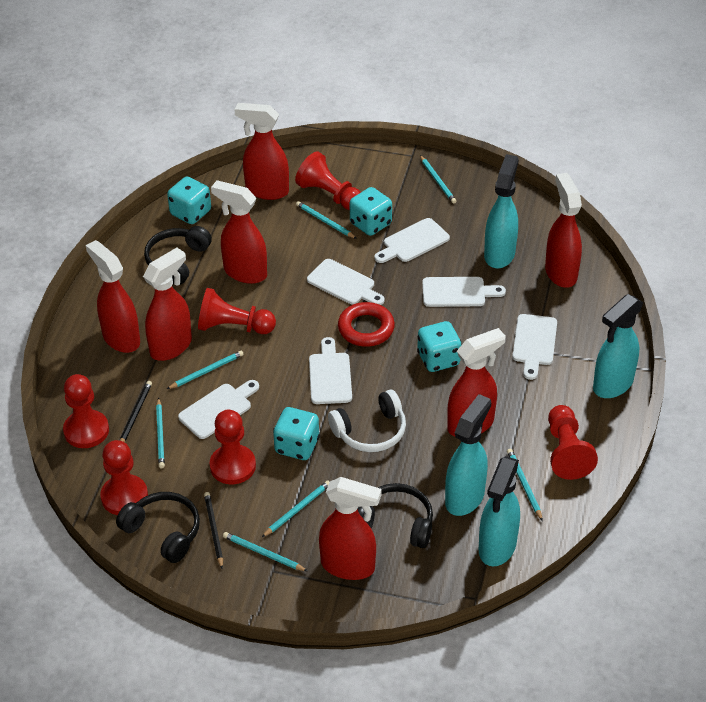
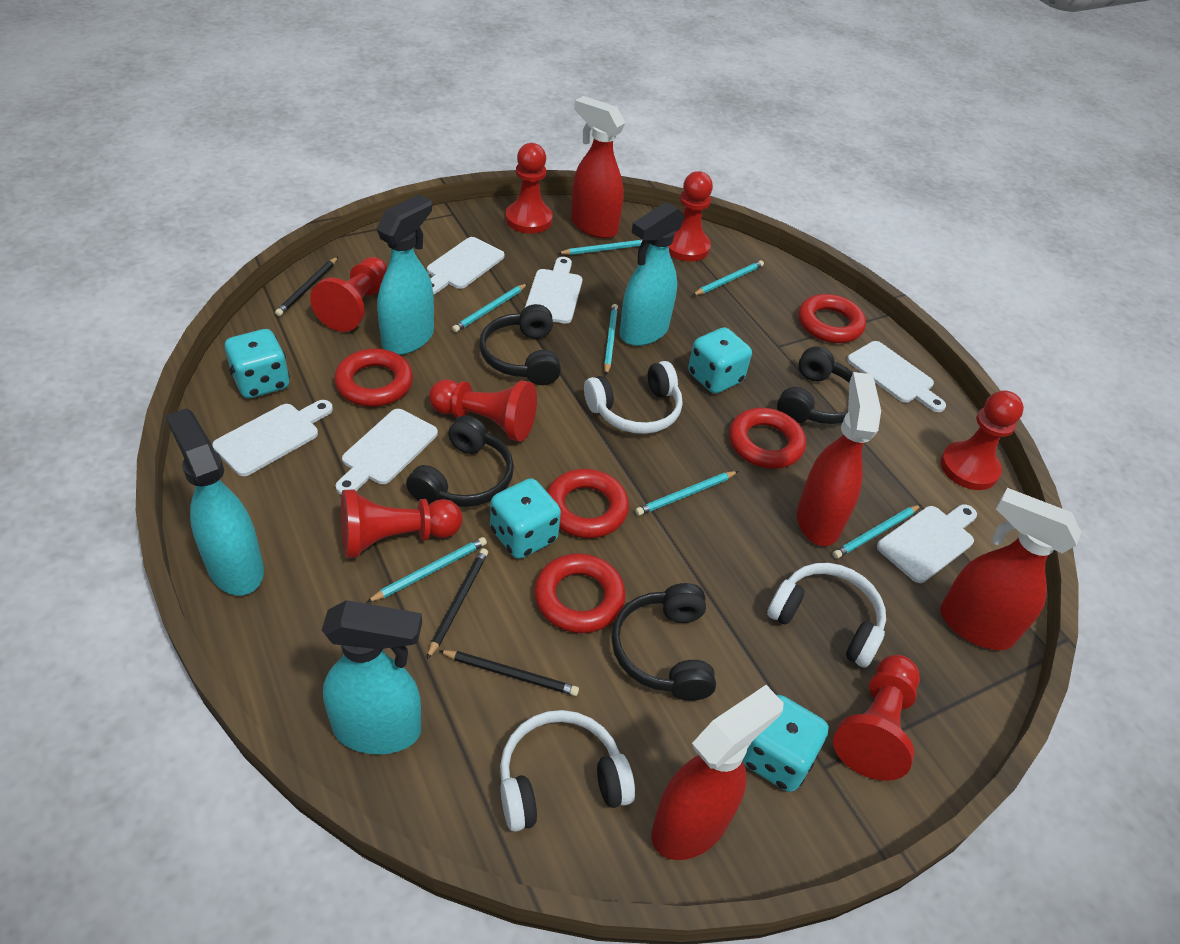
black headphones: 3 -> 4
black pencil: 2 -> 3
red pawn: 6 -> 7
red ring: 1 -> 5
red spray bottle: 7 -> 4
white headphones: 1 -> 3

